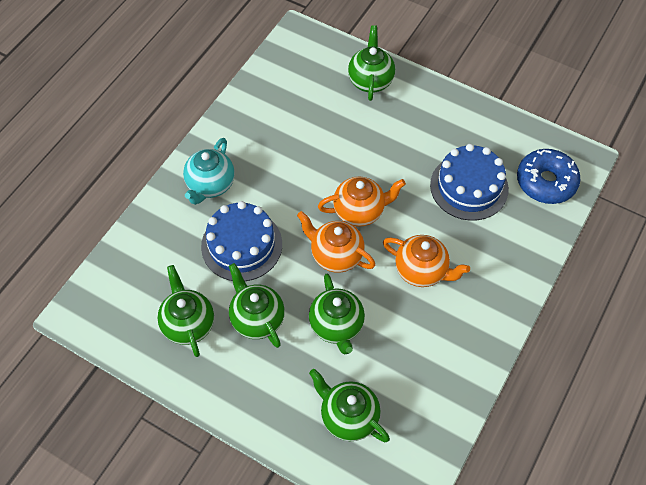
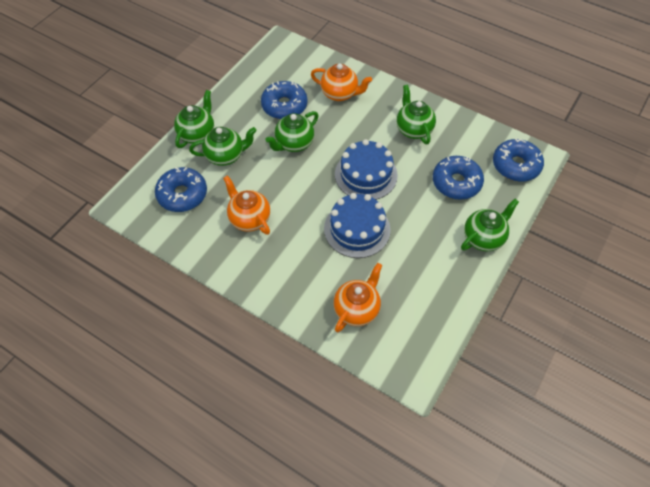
blue donut: 1 -> 4
turquoise teapot: 1 -> 0

